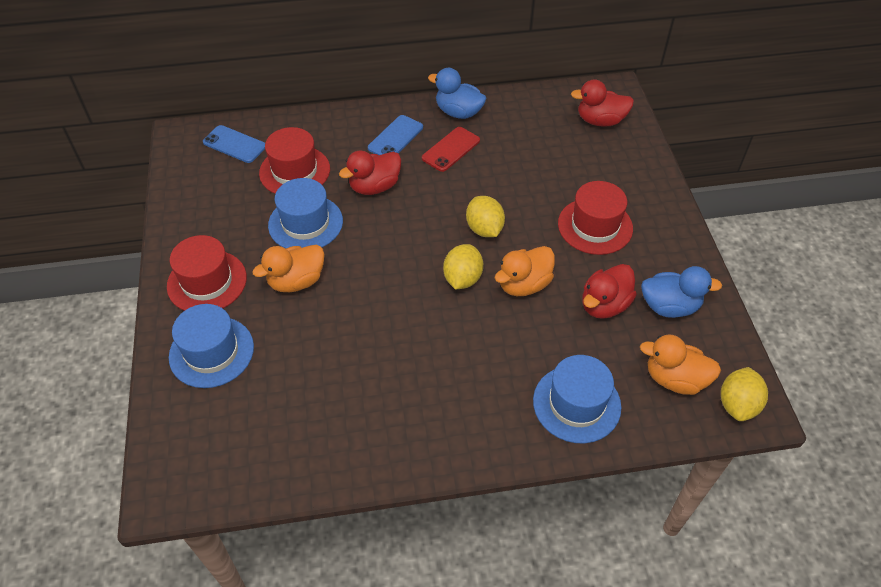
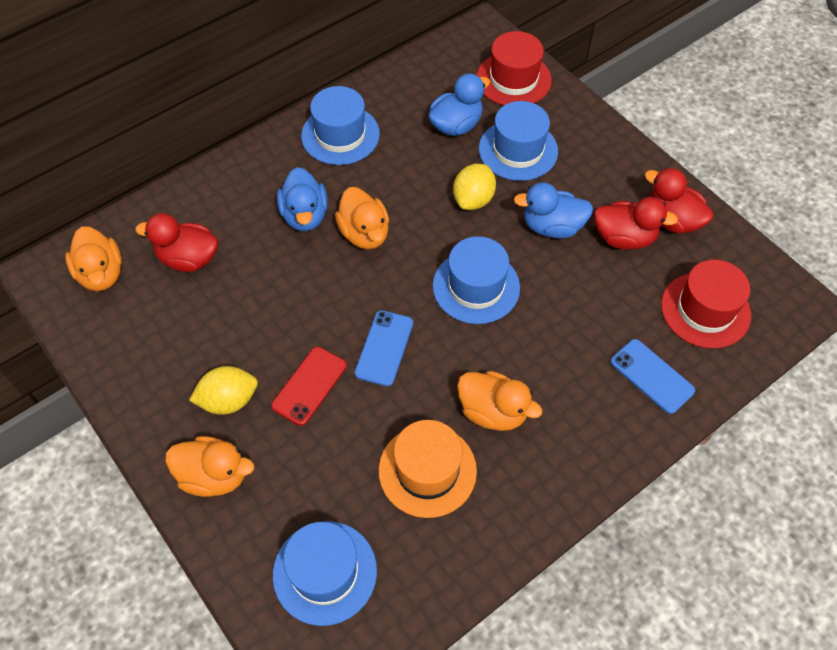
blue duck: 2 -> 3
blue hat: 3 -> 4
orange duck: 3 -> 4
orange hat: 0 -> 1
red hat: 3 -> 2
yellow lemon: 3 -> 2

